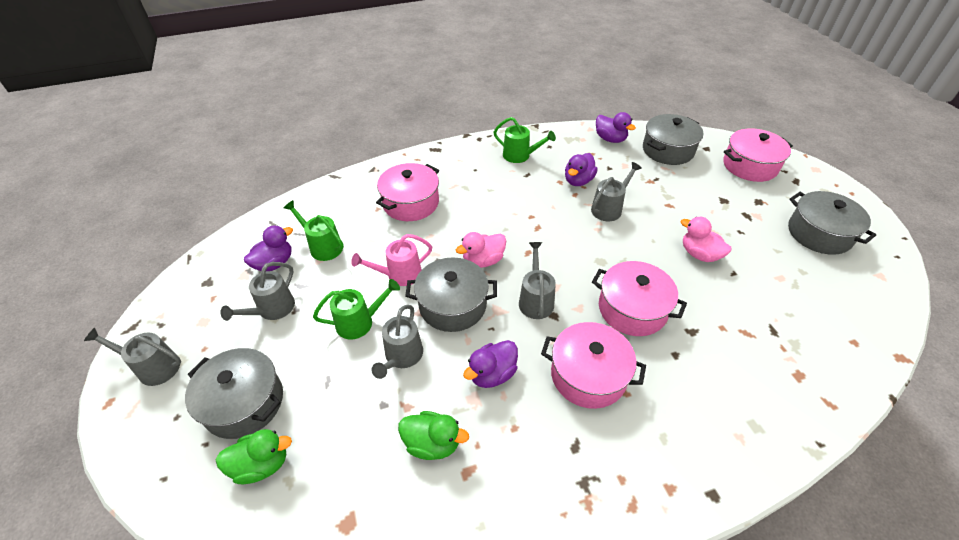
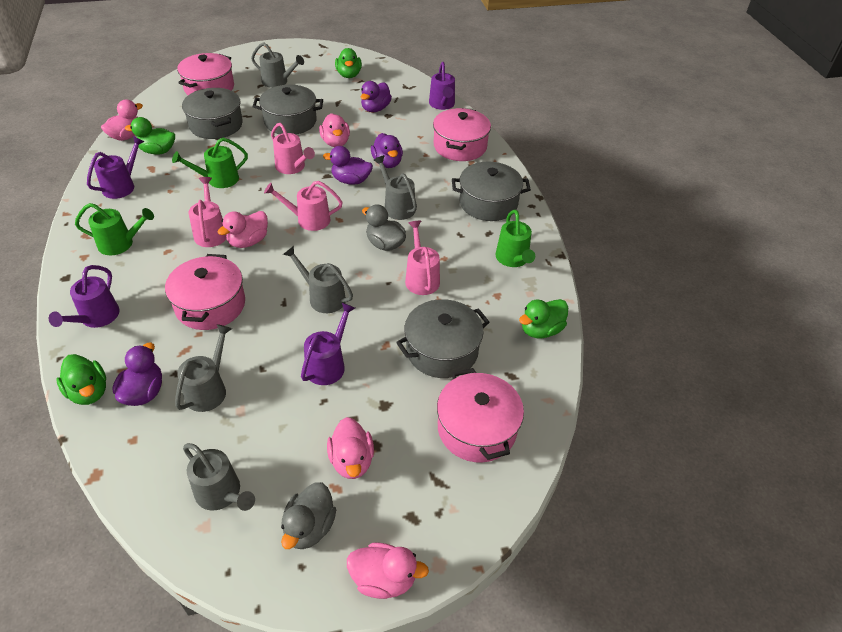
green duck: 2 -> 4
grey duck: 0 -> 2
pink duck: 2 -> 5
pink watering can: 1 -> 4
purple watering can: 0 -> 4

